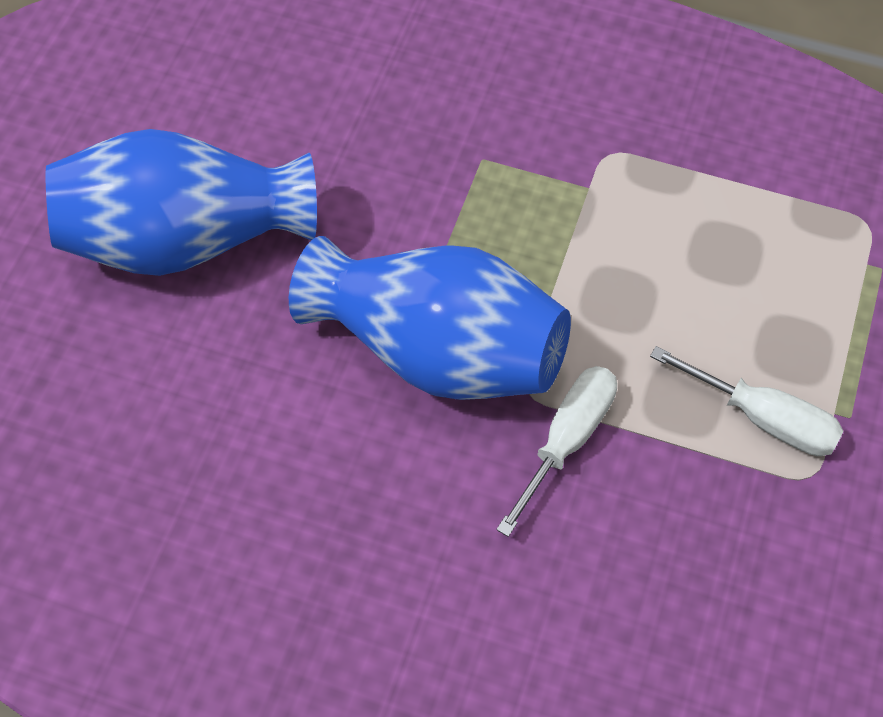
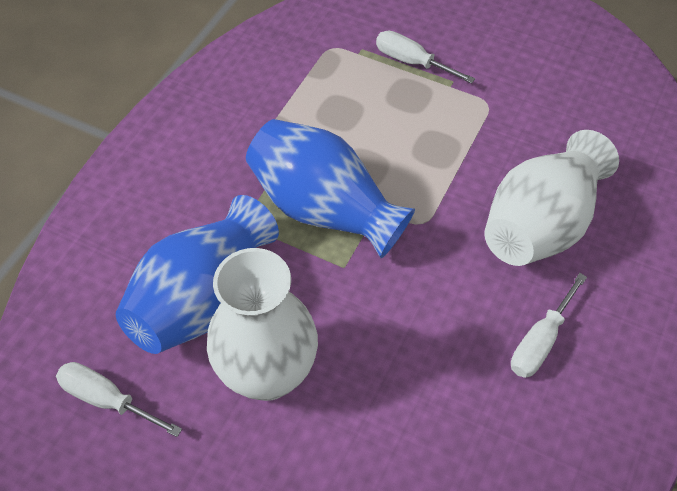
white screwdriver: 2 -> 3
white vase: 0 -> 2

